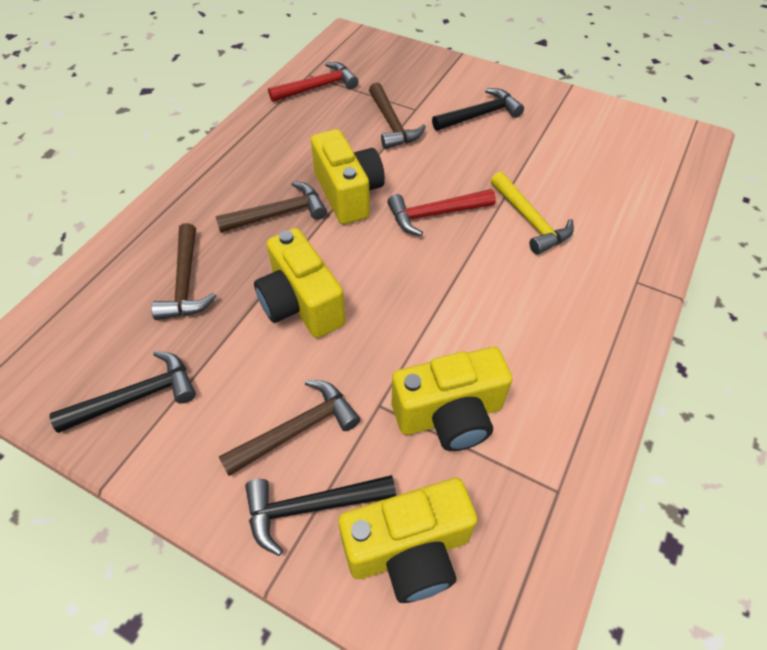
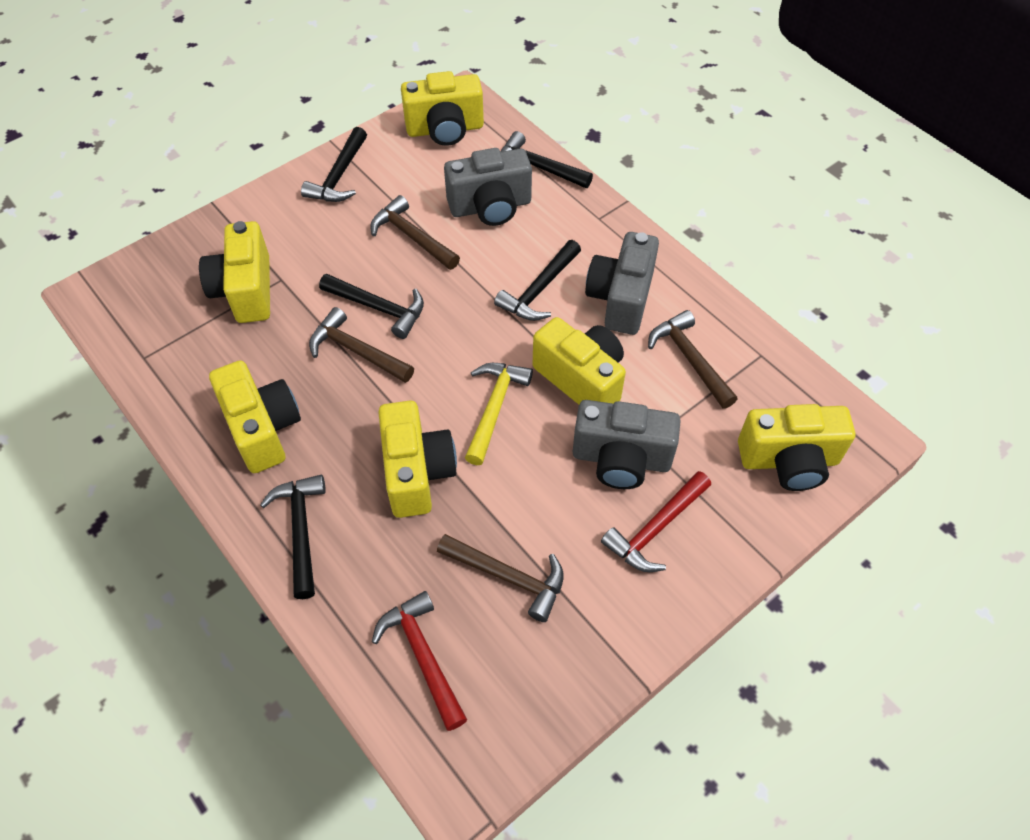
black hammer: 3 -> 5
grey camera: 0 -> 3
yellow camera: 4 -> 6

